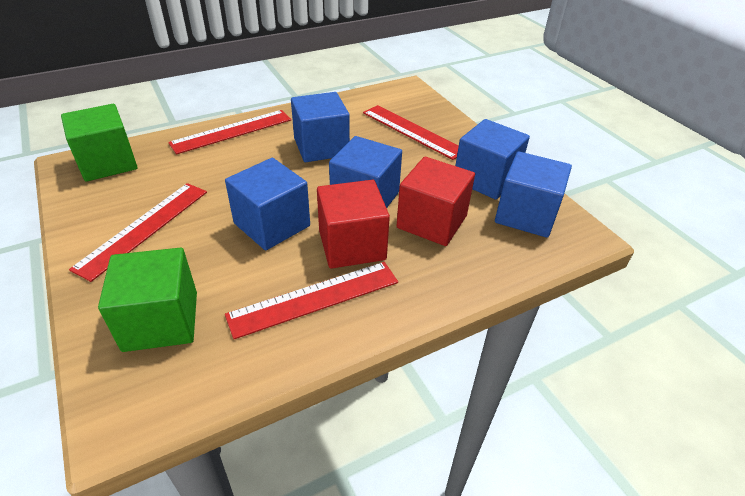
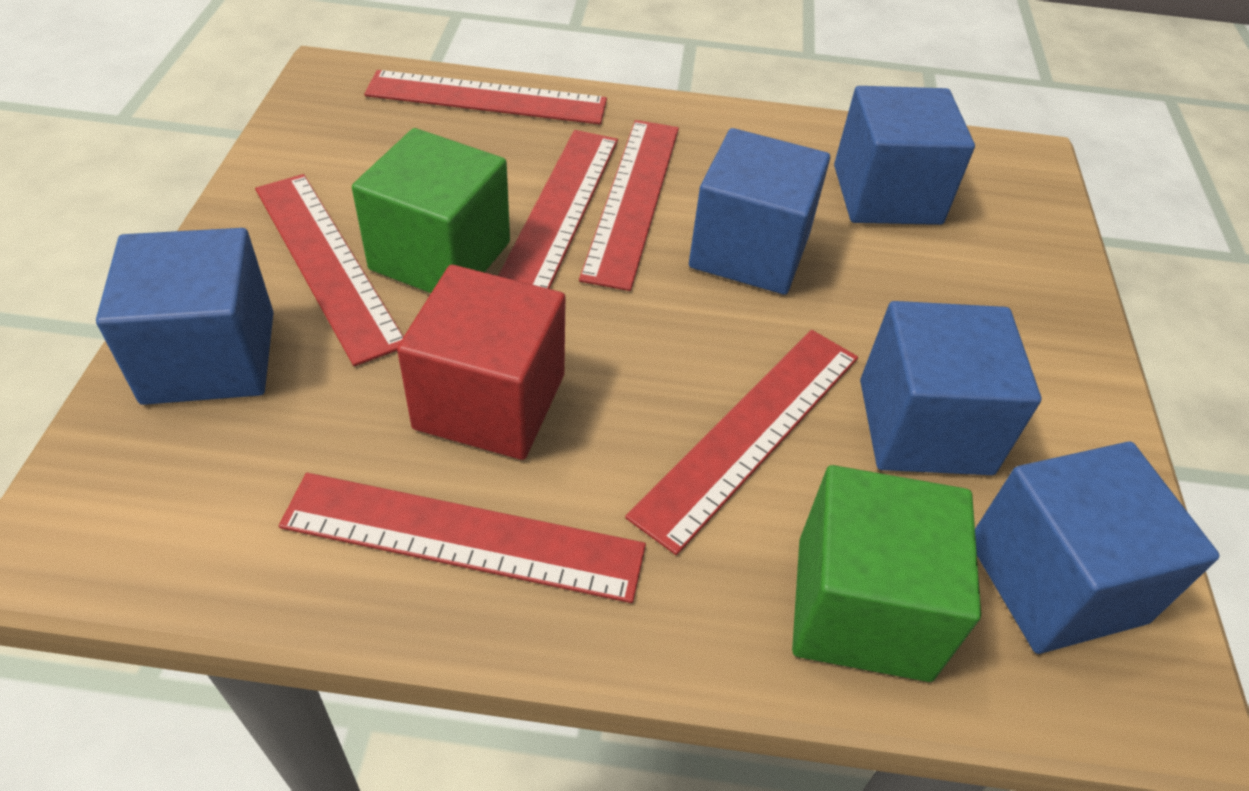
red cube: 2 -> 1
red ruler: 4 -> 6

